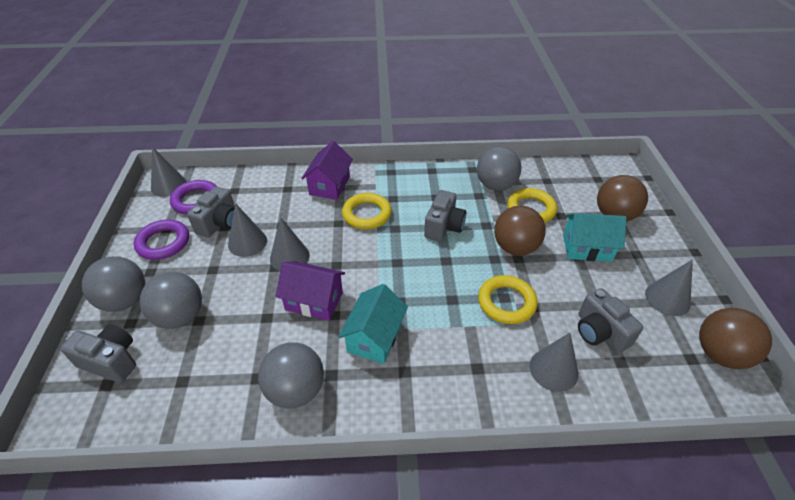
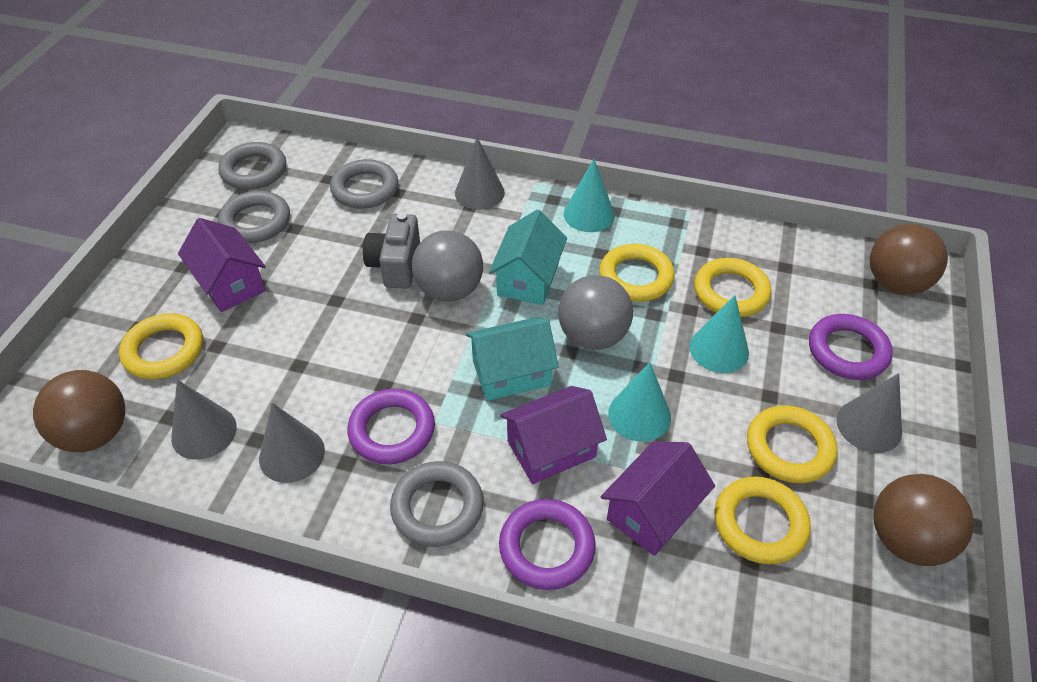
grey ball: 4 -> 2
grey camera: 4 -> 1
grey cone: 5 -> 4
grey ring: 0 -> 4
purple house: 2 -> 3
purple ring: 2 -> 3
turquoise cone: 0 -> 3
yellow ring: 3 -> 5

